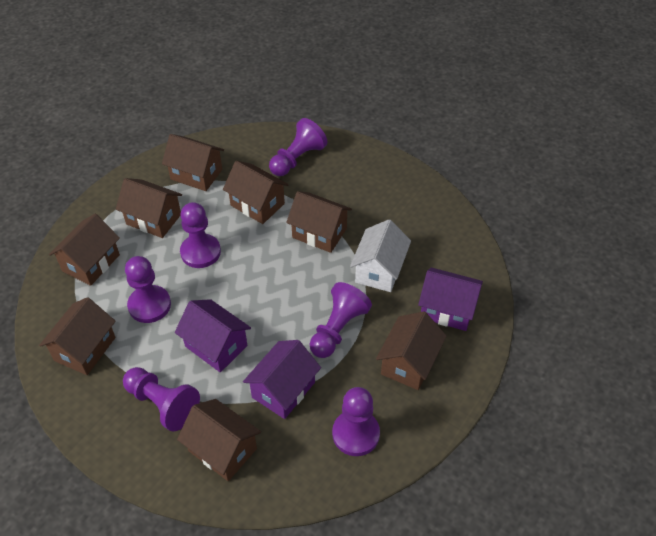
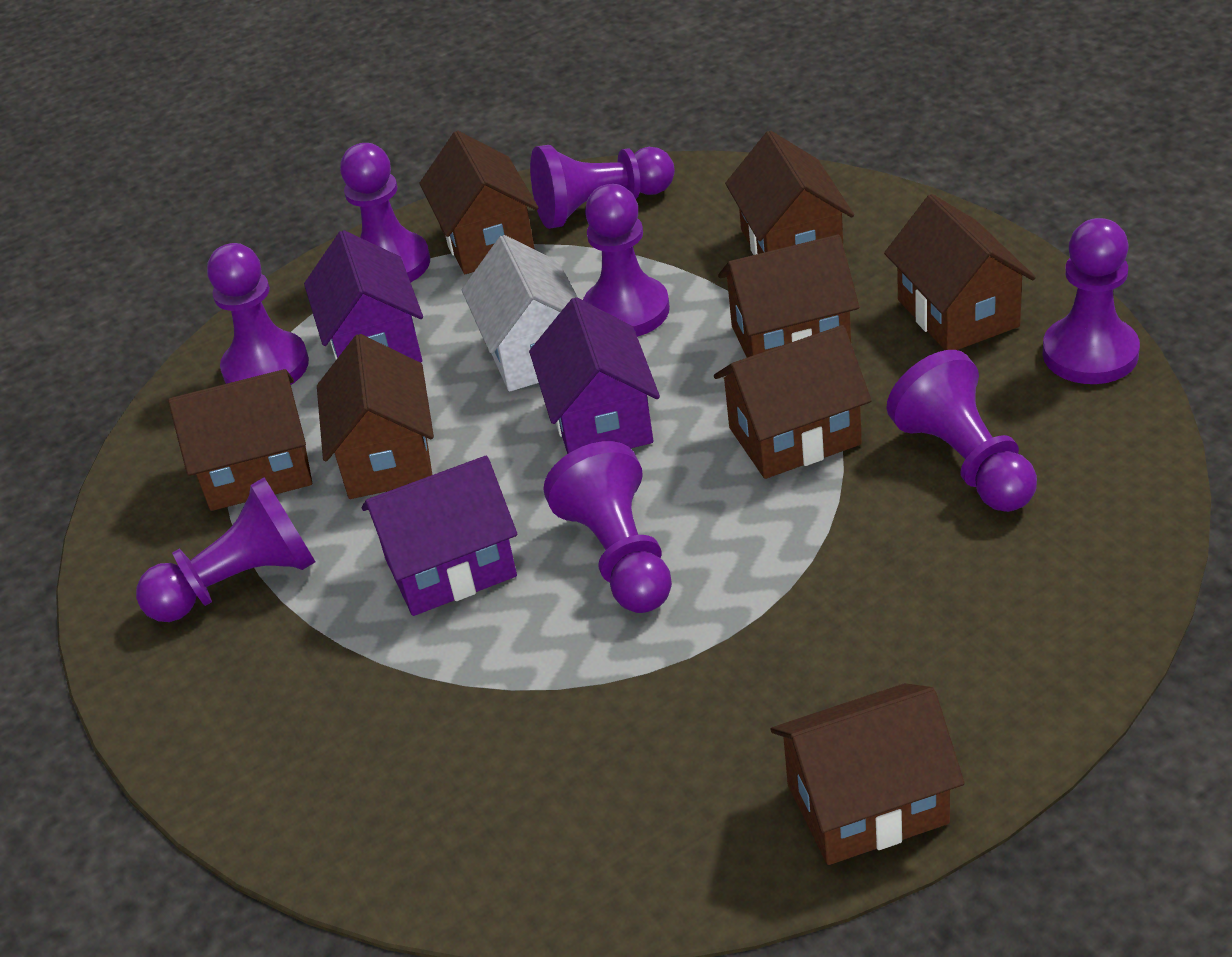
purple pawn: 6 -> 8

